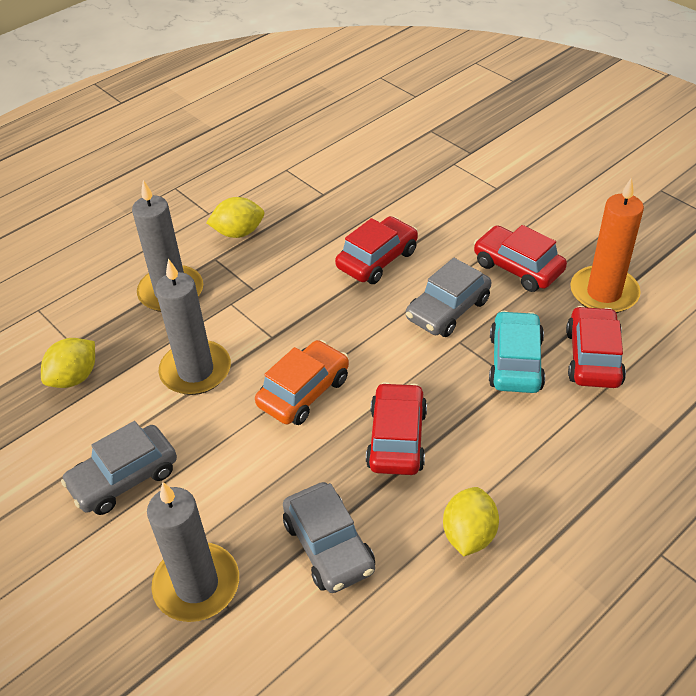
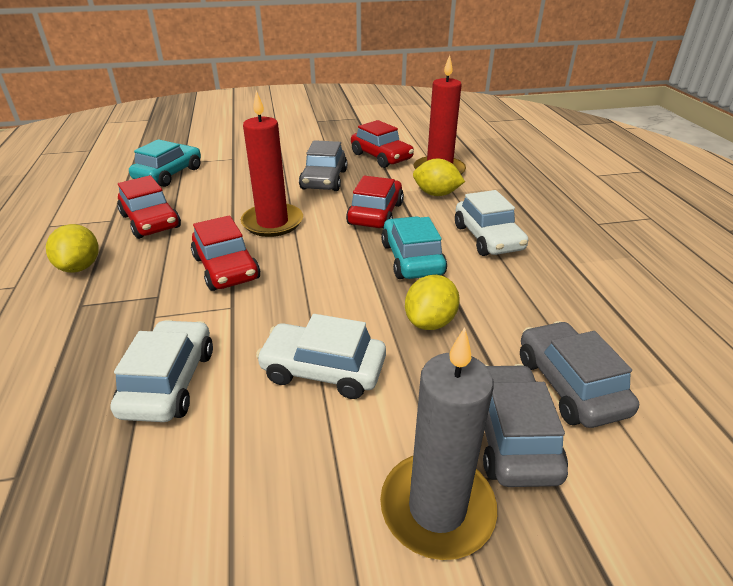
grey candle: 3 -> 1
orange candle: 1 -> 0
orange car: 1 -> 0
red candle: 0 -> 2
turquoise car: 1 -> 2
white car: 0 -> 3

